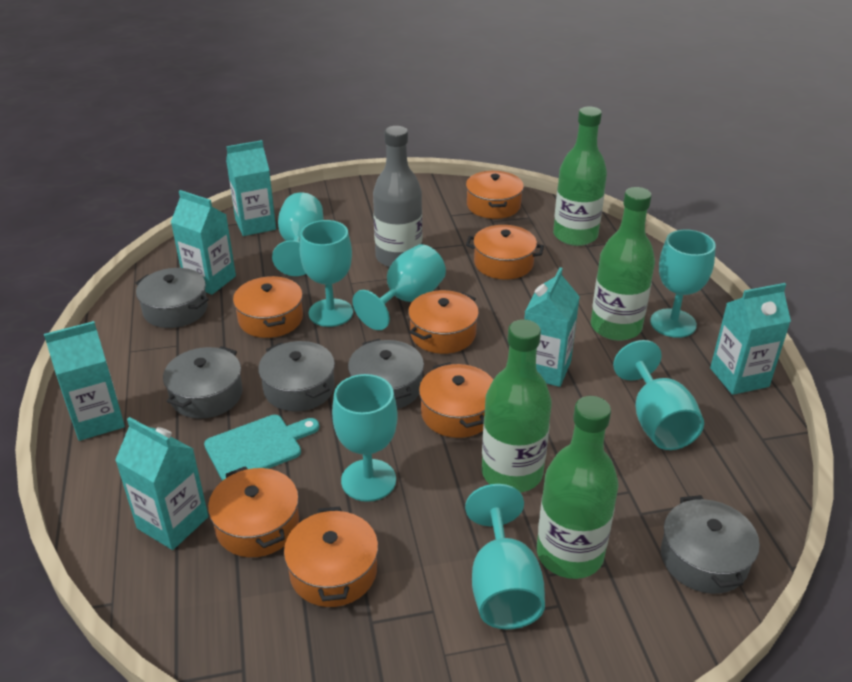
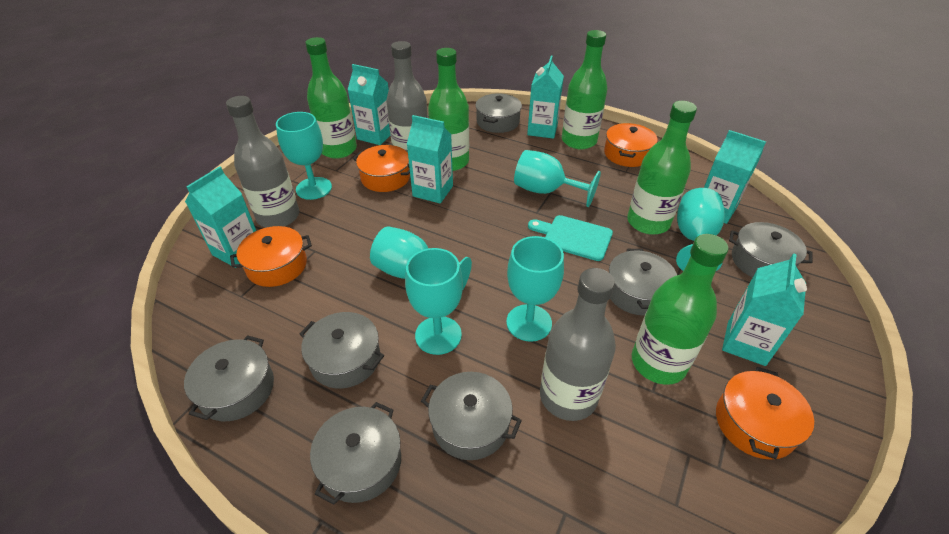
green bottle: 4 -> 5
grey bottle: 1 -> 3
grey pot: 5 -> 7
orange pot: 7 -> 4
turquoise goblet: 7 -> 6

